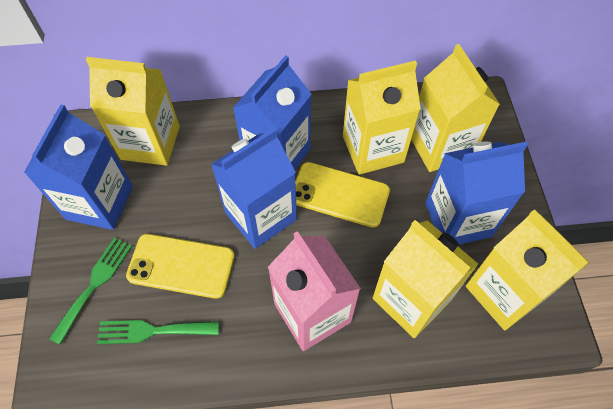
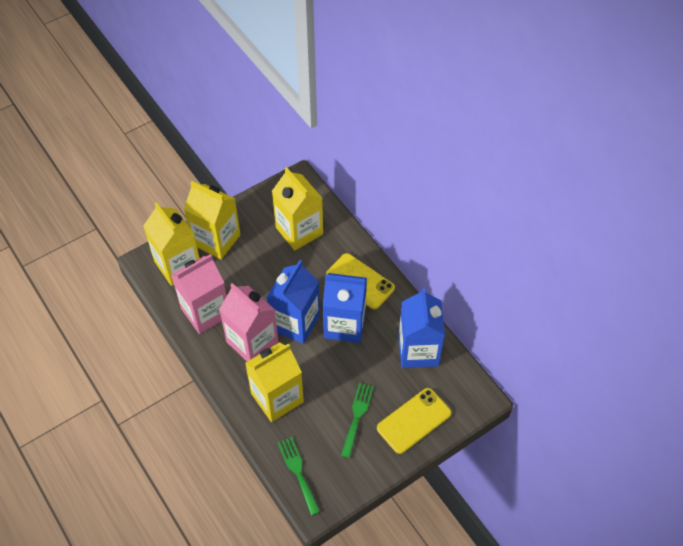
blue carton: 4 -> 3
pink carton: 1 -> 2
yellow carton: 5 -> 4

